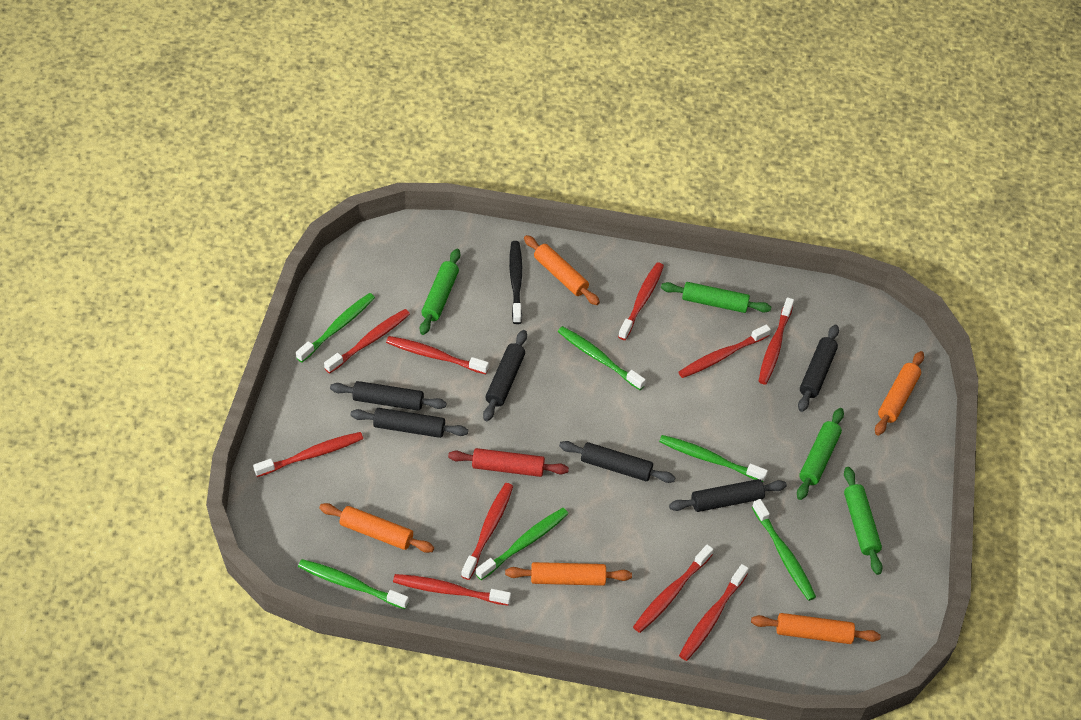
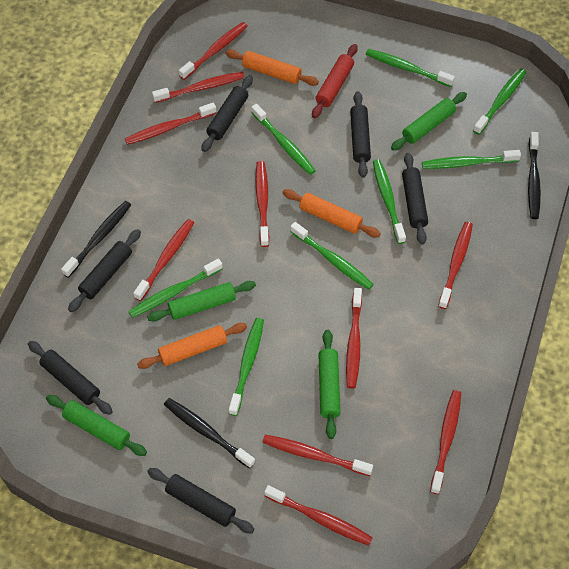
black toothbrush: 1 -> 3
green toothbrush: 6 -> 8
orange rolling pin: 5 -> 3

